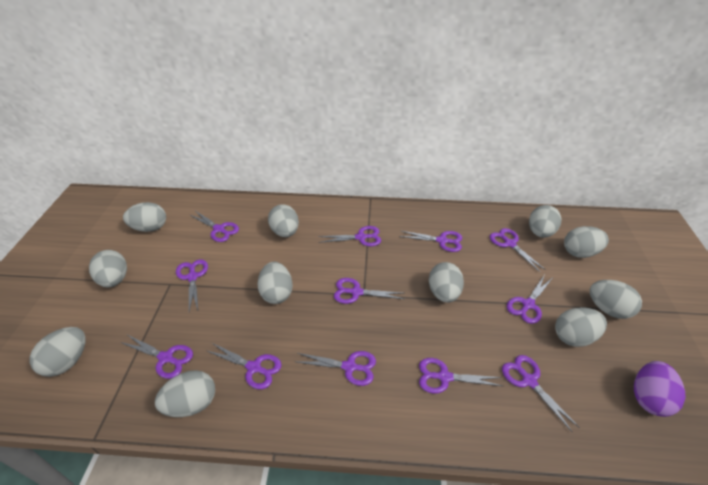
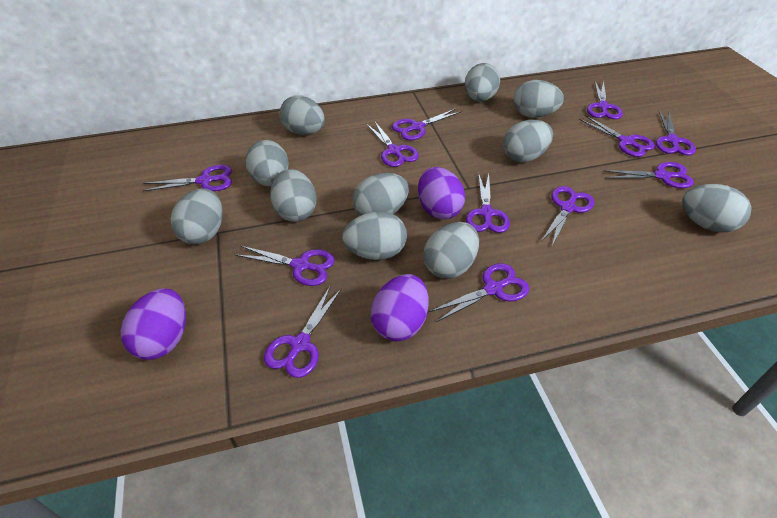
purple egg: 1 -> 3

